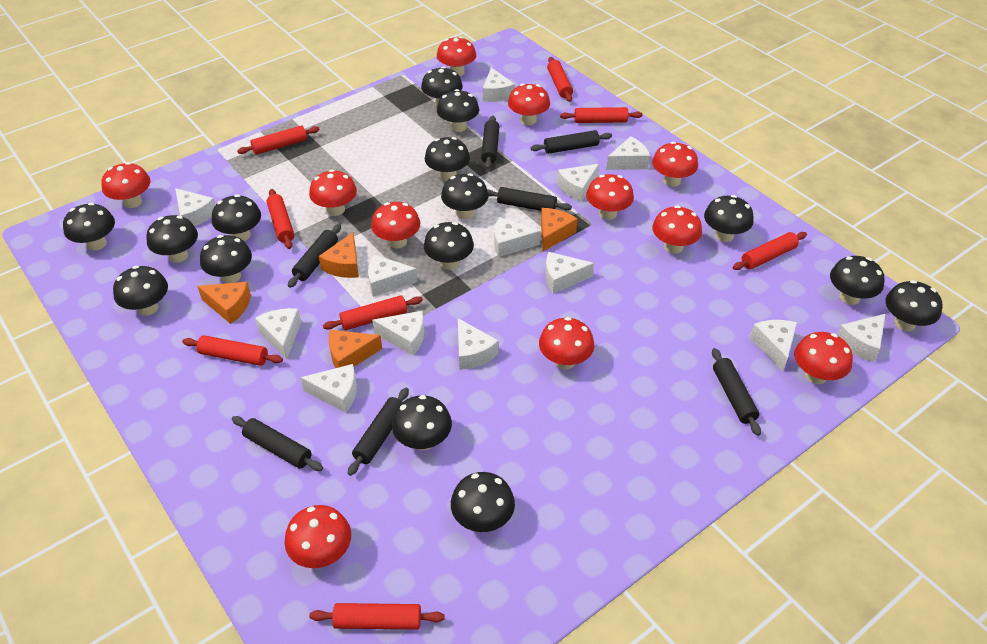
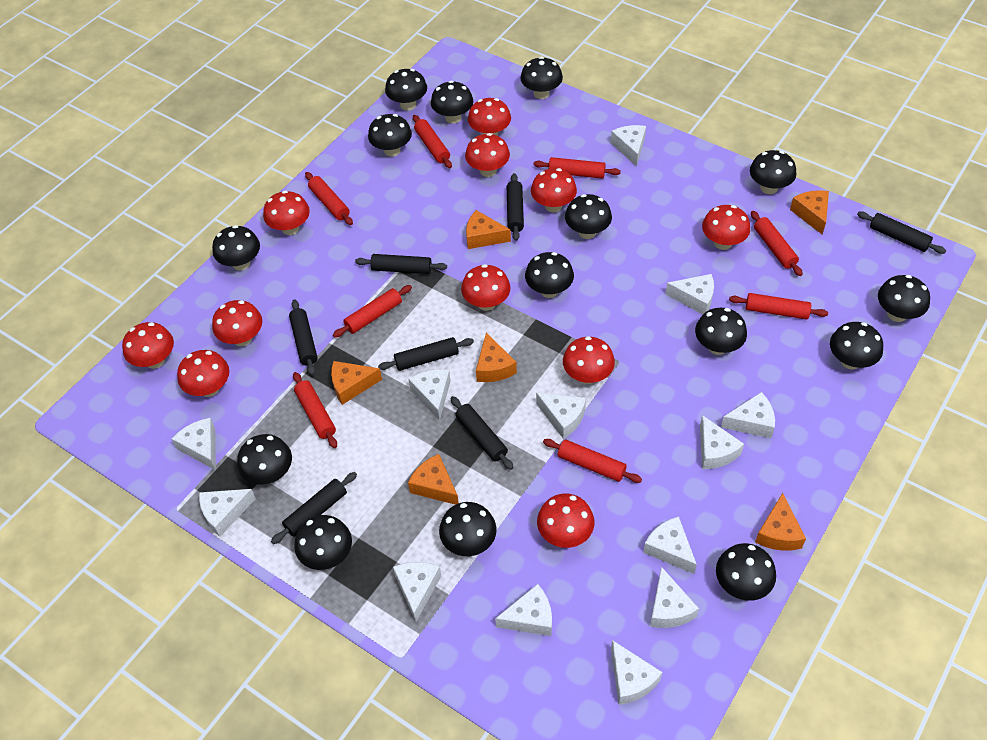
orange cheese: 4 -> 6

